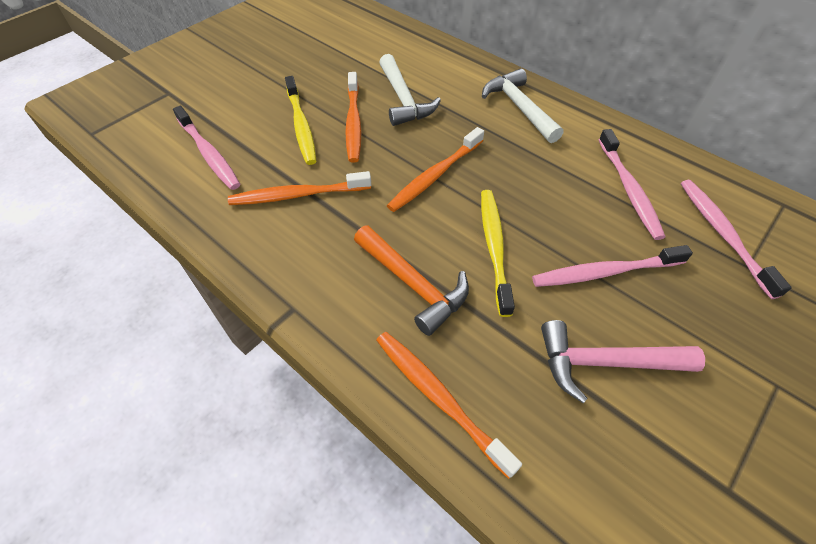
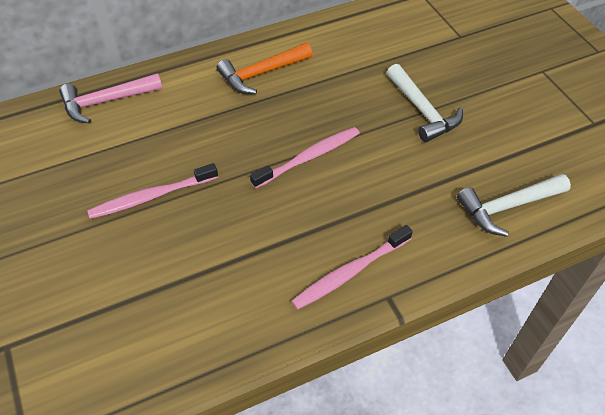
orange toothbrush: 4 -> 0
pink toothbrush: 4 -> 3
yellow toothbrush: 2 -> 0

